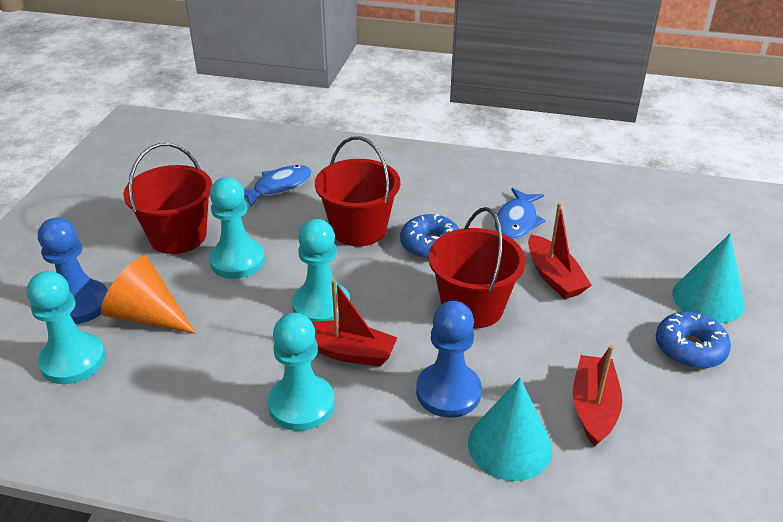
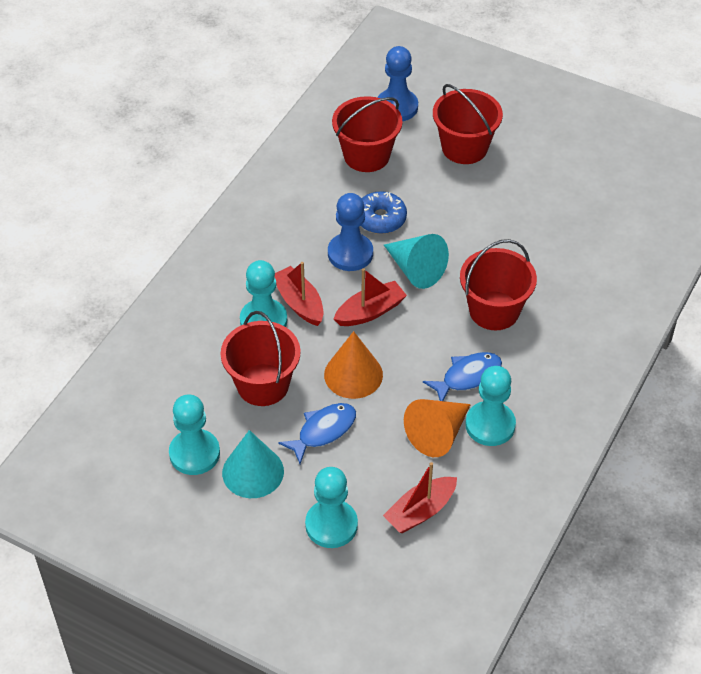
blue donut: 2 -> 1
orange cone: 1 -> 2
red bucket: 3 -> 4

